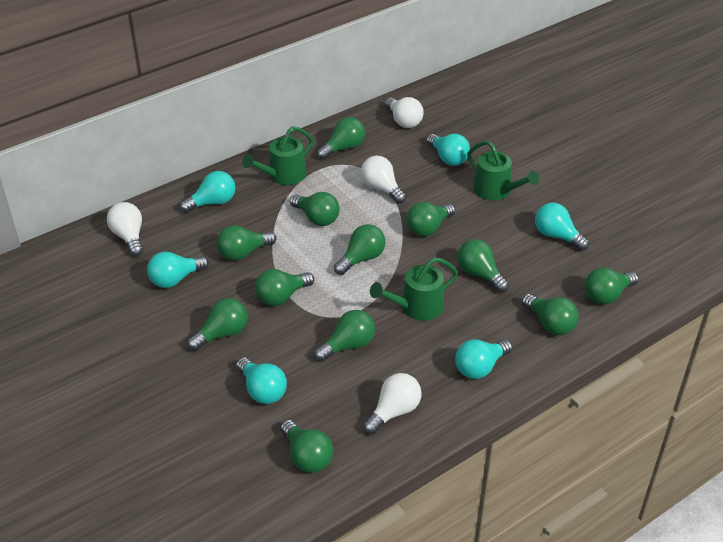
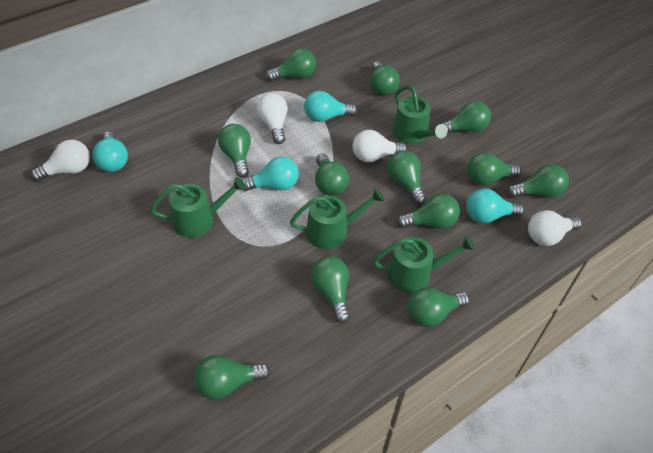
green watering can: 3 -> 4
turquoise light bulb: 6 -> 4

